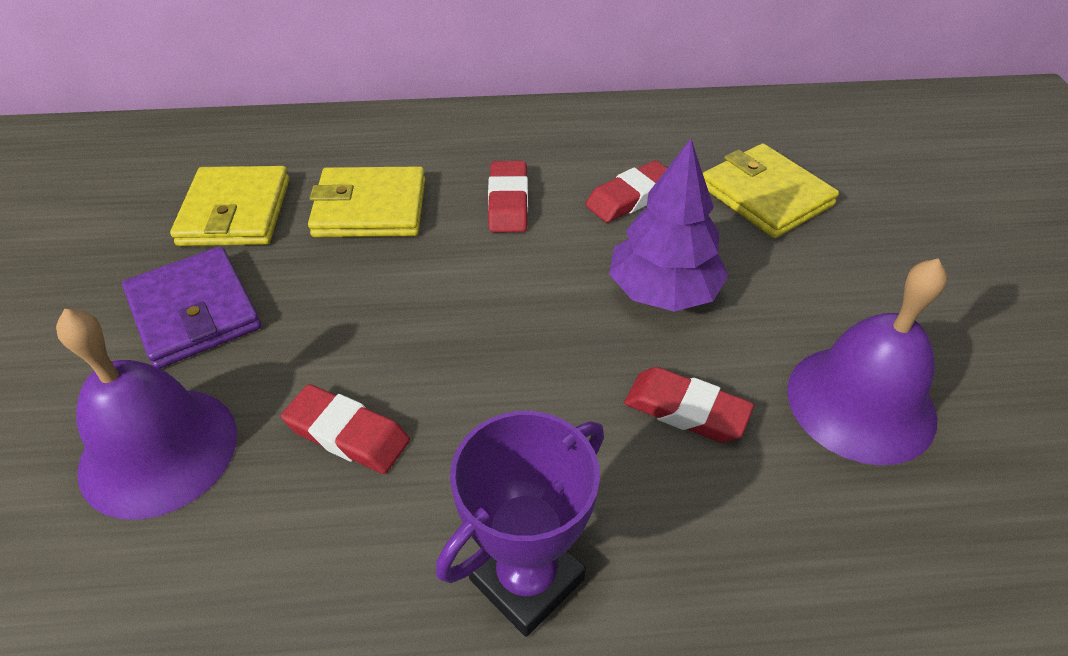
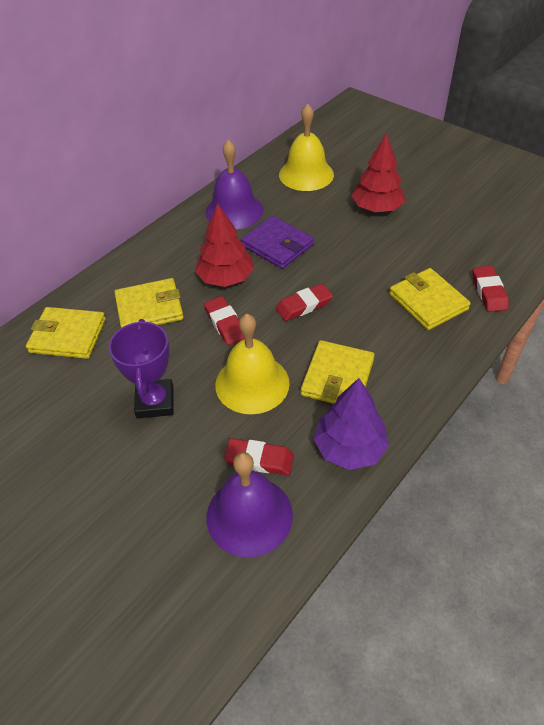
red tree: 0 -> 2
yellow bell: 0 -> 2
yellow wallet: 3 -> 4

